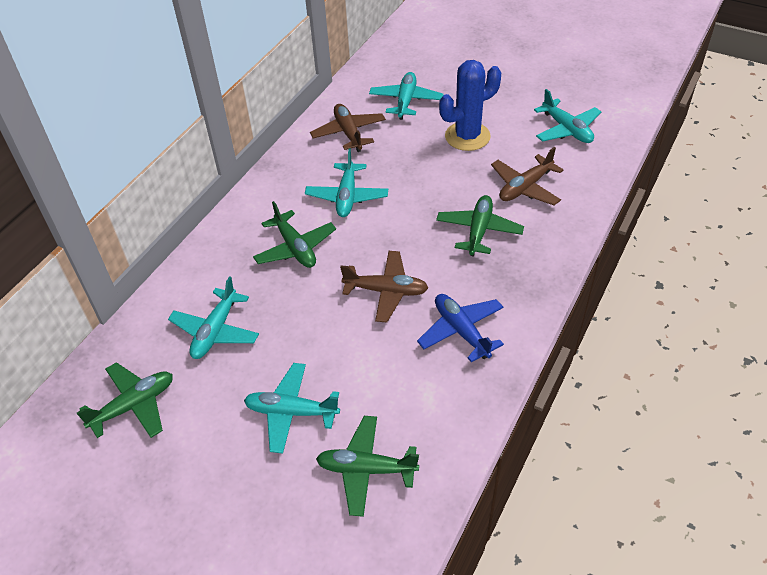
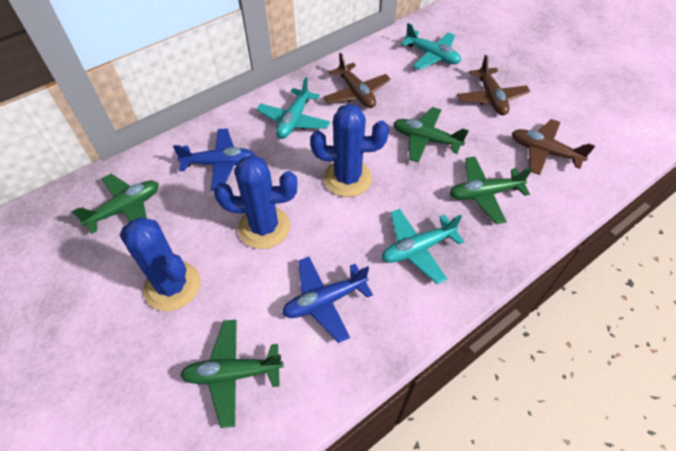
blue cactus: 1 -> 3
blue plane: 1 -> 2
turquoise plane: 5 -> 3

